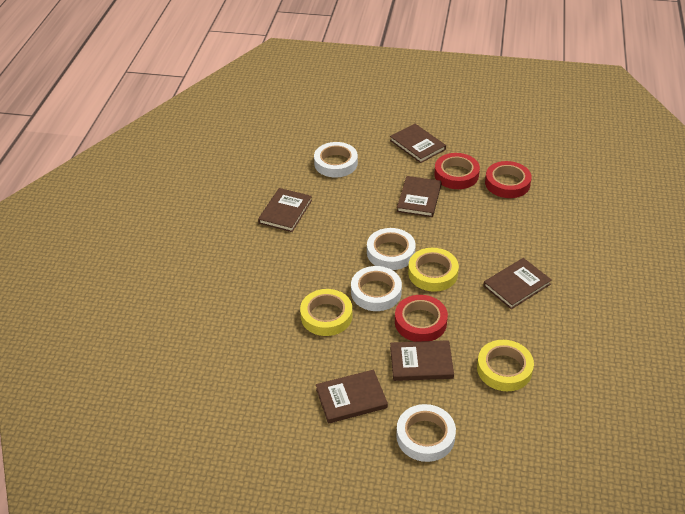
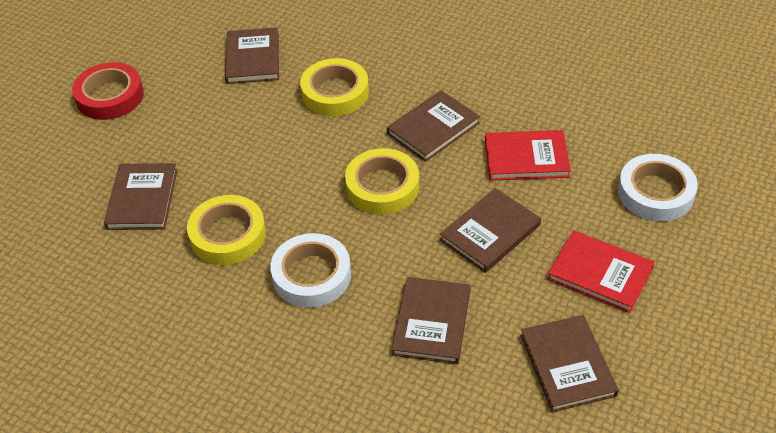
red book: 0 -> 2
red tape: 3 -> 1
white tape: 4 -> 2

